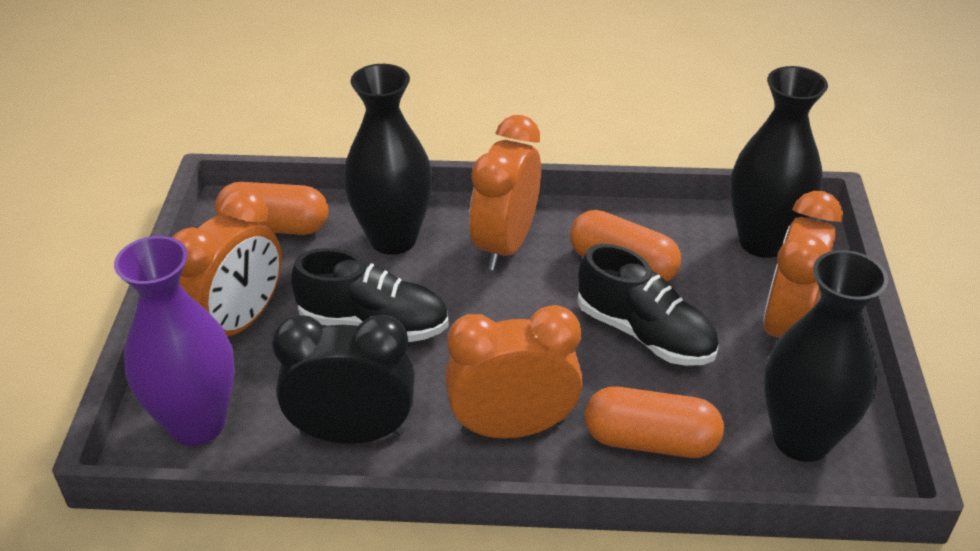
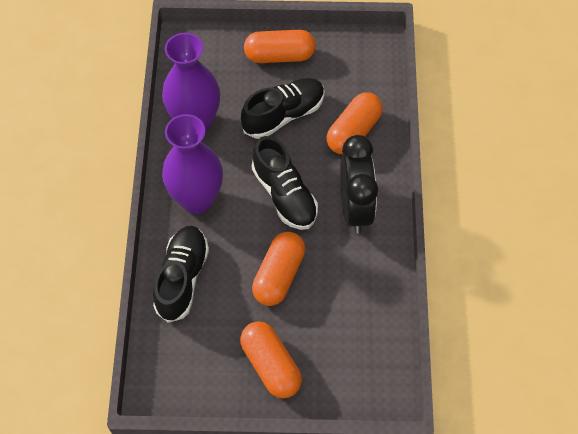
black shoe: 2 -> 3
black vase: 3 -> 0
orange capsule: 3 -> 4
orange clock: 4 -> 0
purple vase: 1 -> 2

